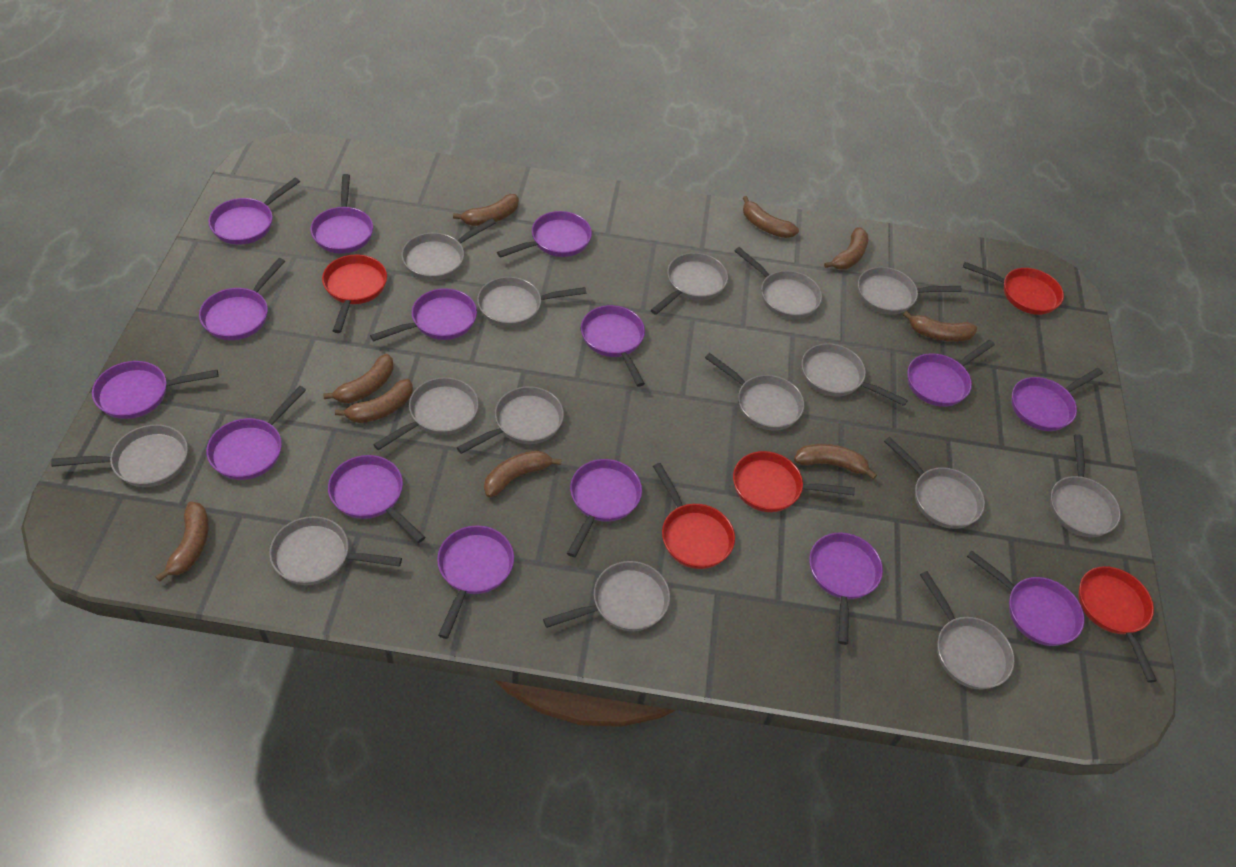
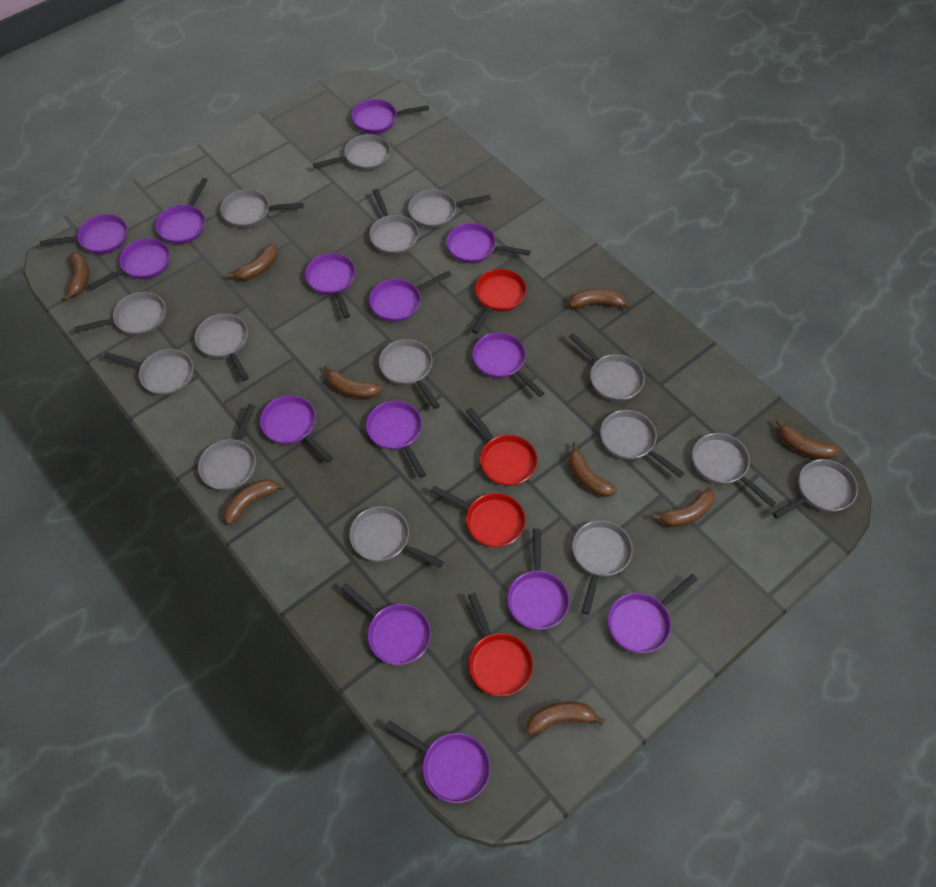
purple pan: 15 -> 14
red pan: 5 -> 4

